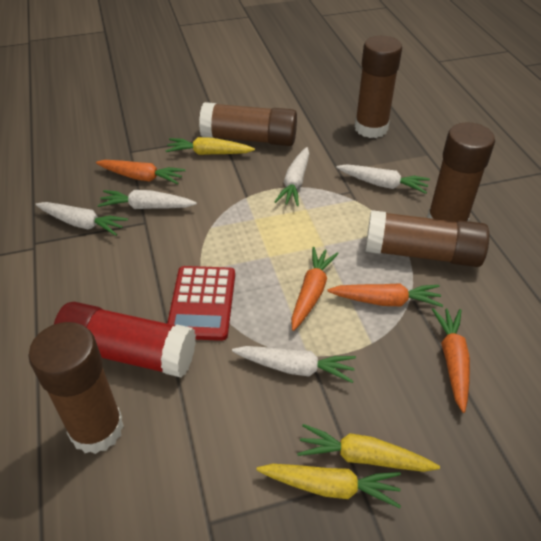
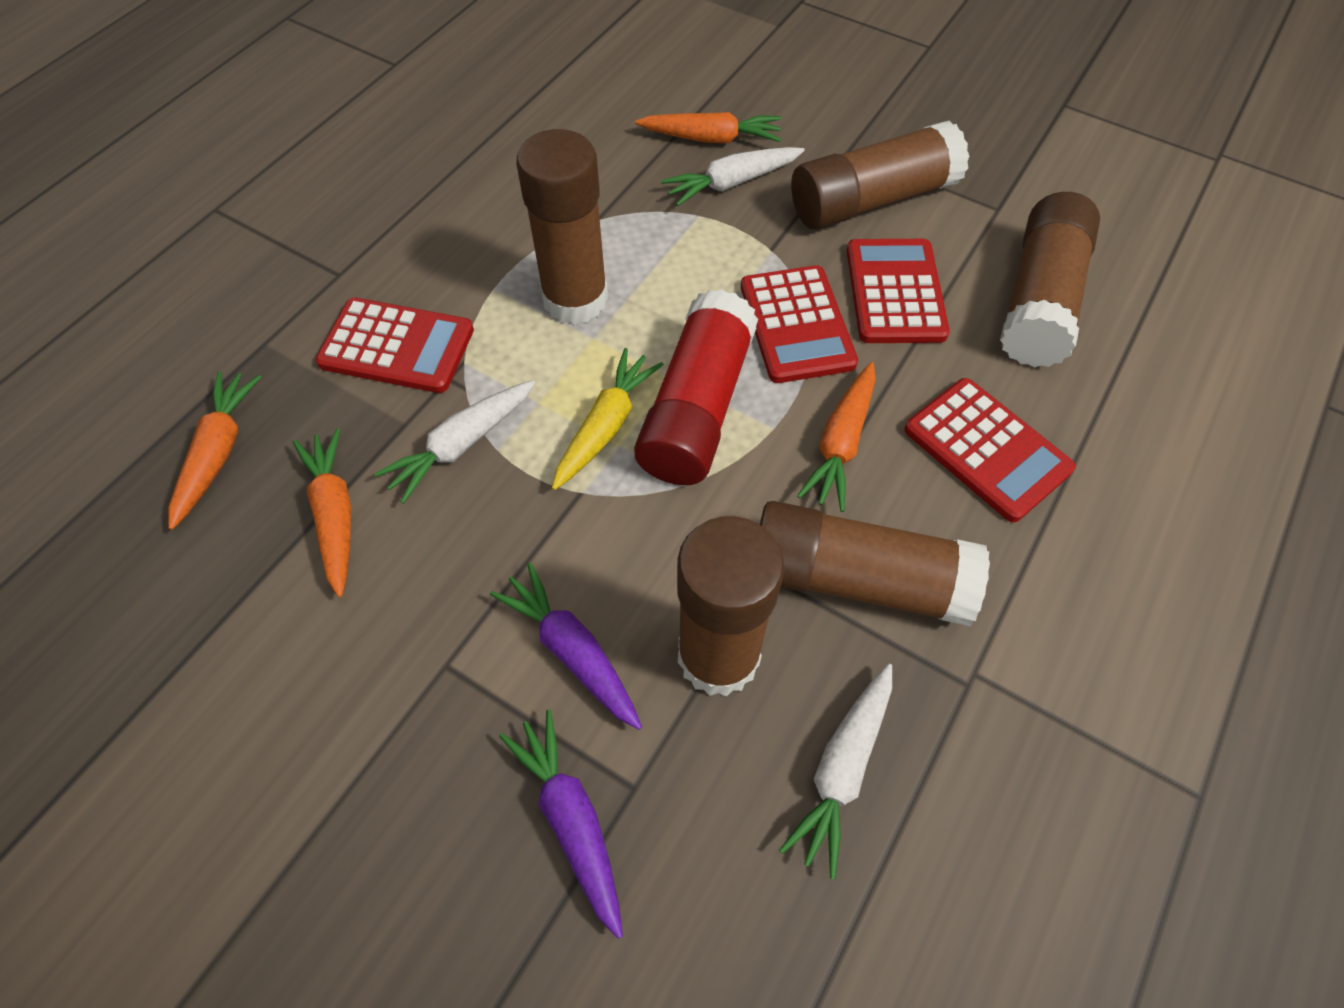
purple carrot: 0 -> 2
red calculator: 1 -> 4
white carrot: 5 -> 3
yellow carrot: 3 -> 1

